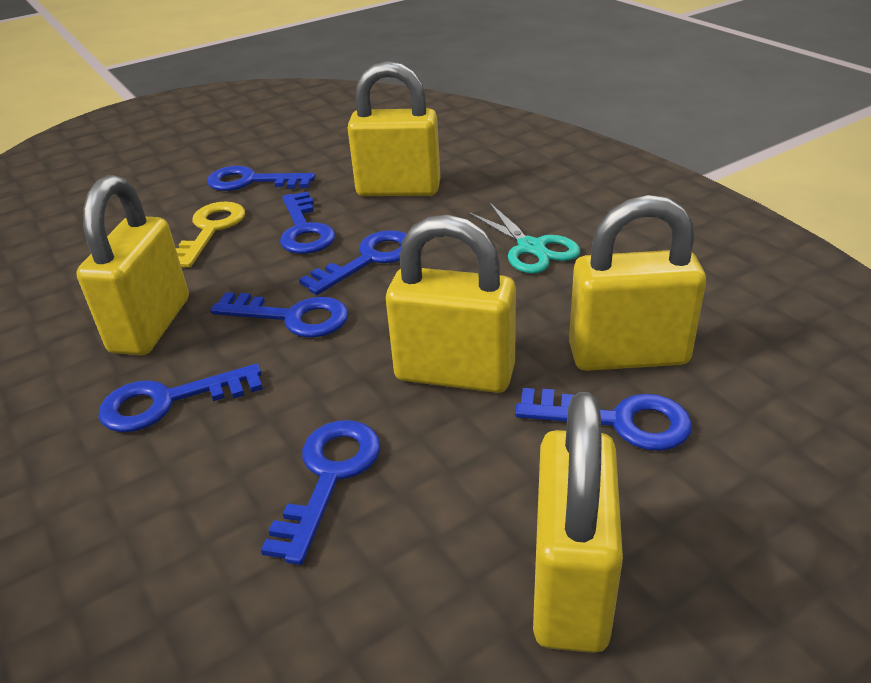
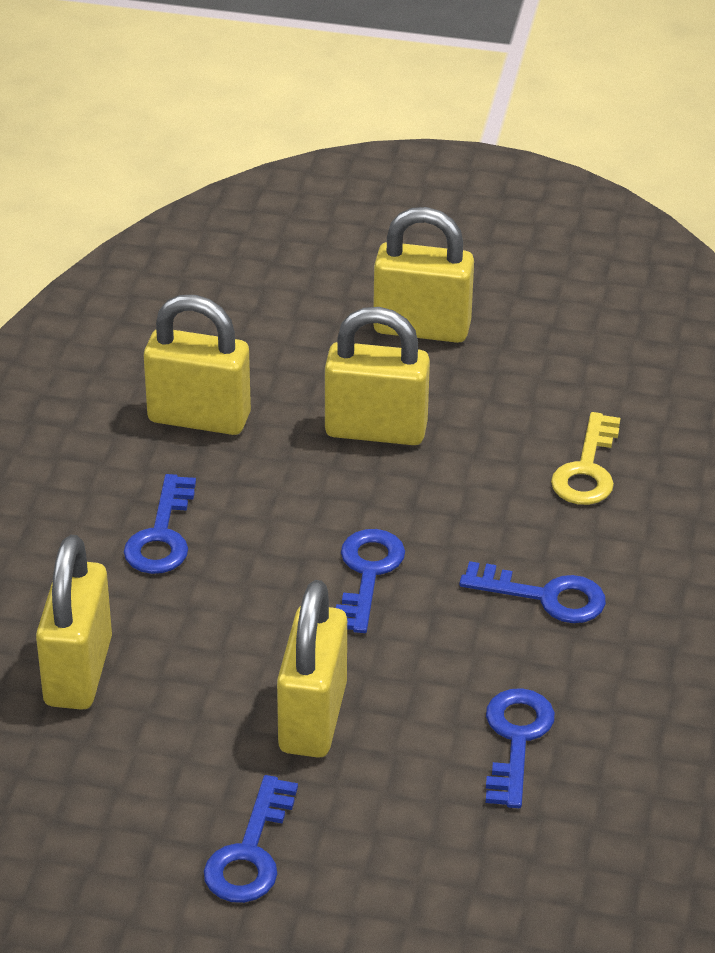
blue key: 7 -> 5
turquoise scissors: 1 -> 0

